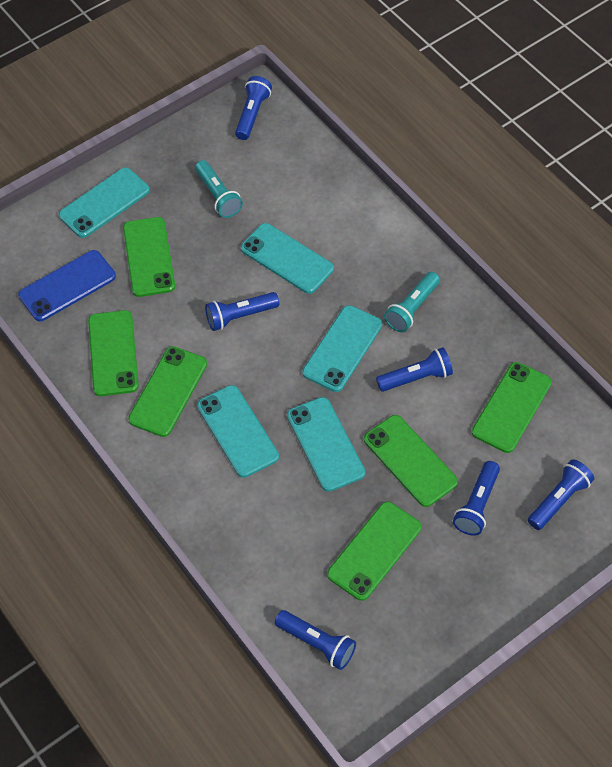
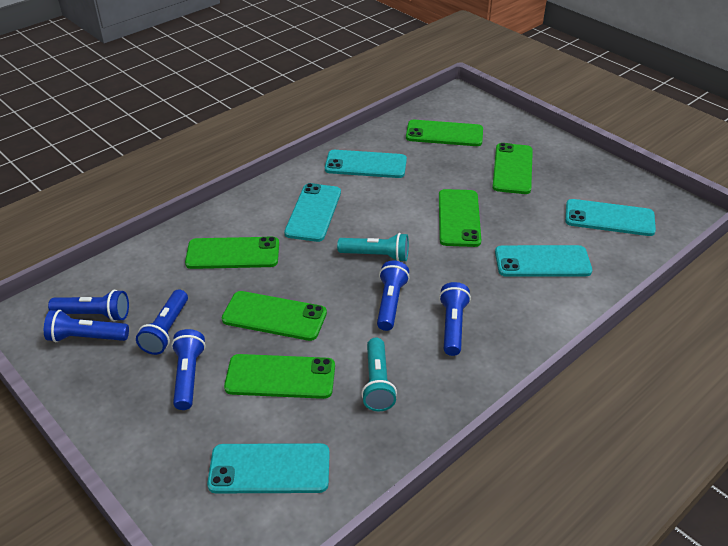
blue phone: 1 -> 0

